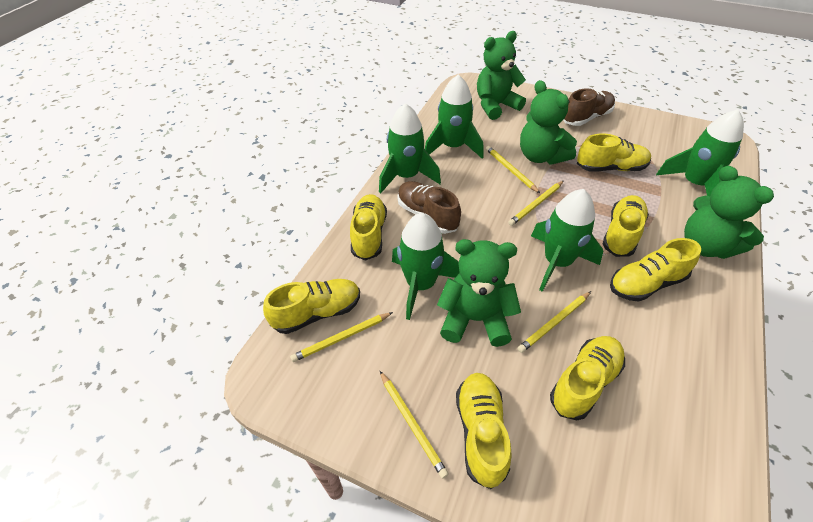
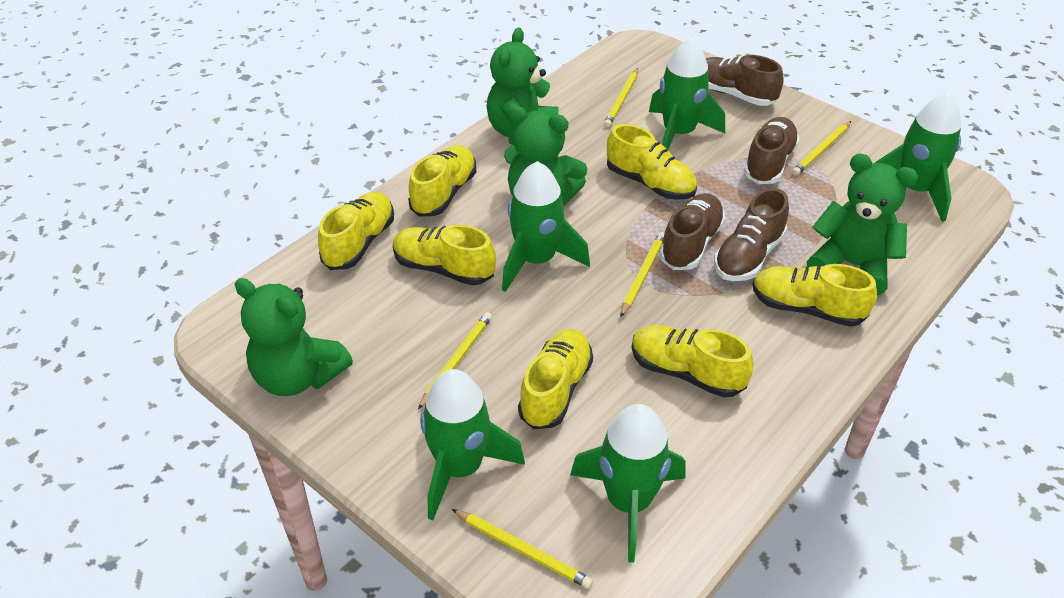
brown shoe: 2 -> 4

